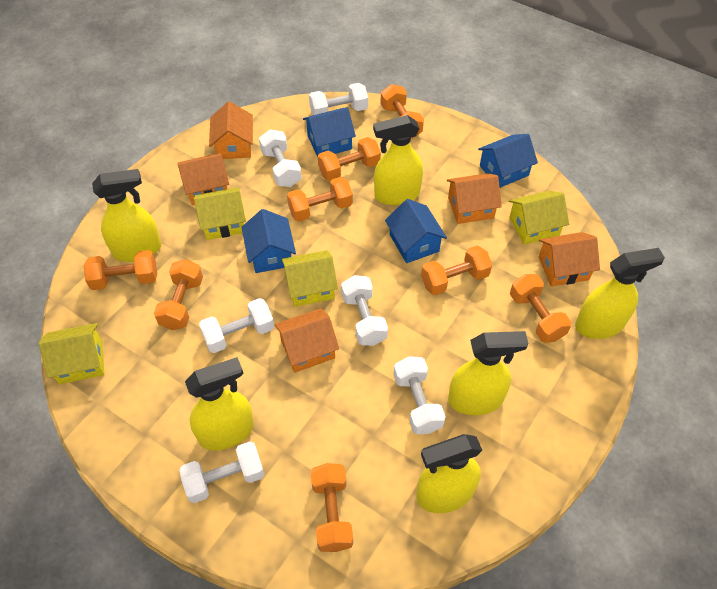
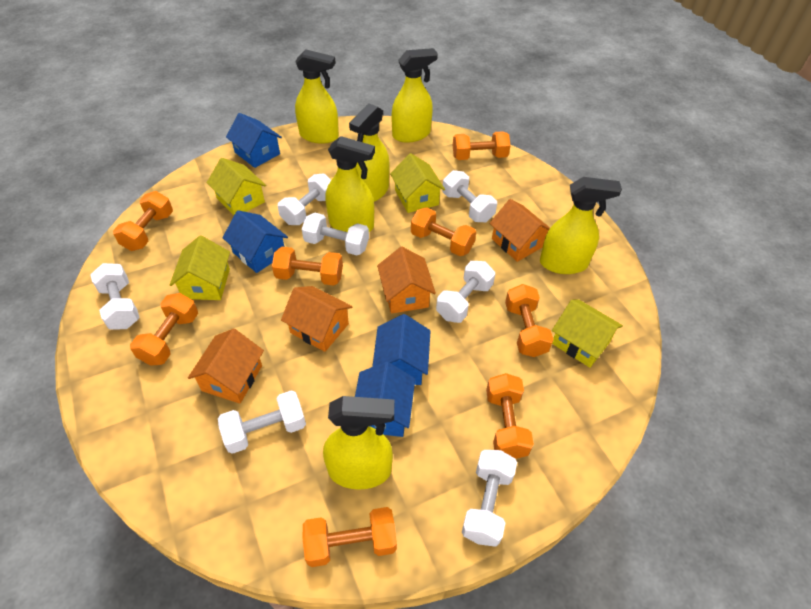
orange house: 5 -> 4
white dumbbell: 6 -> 7

